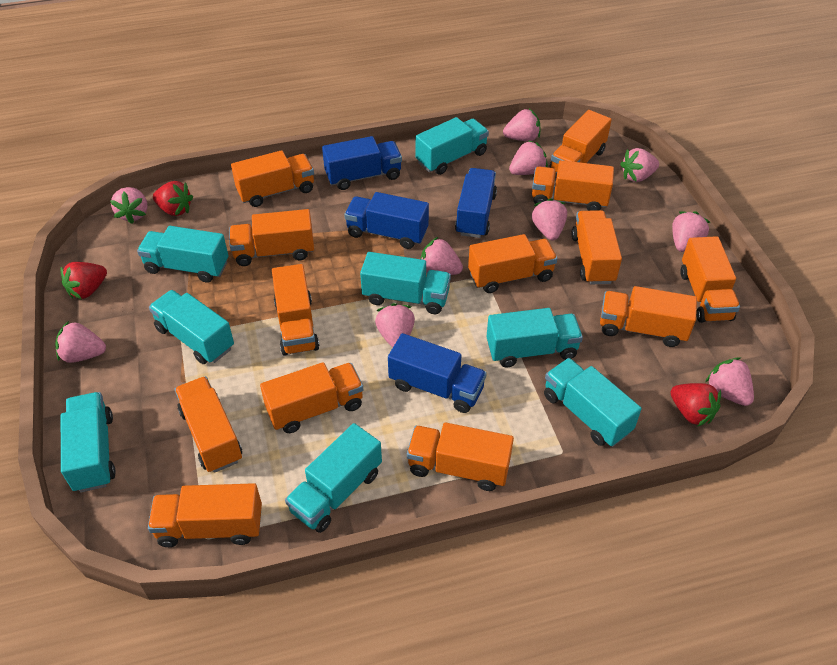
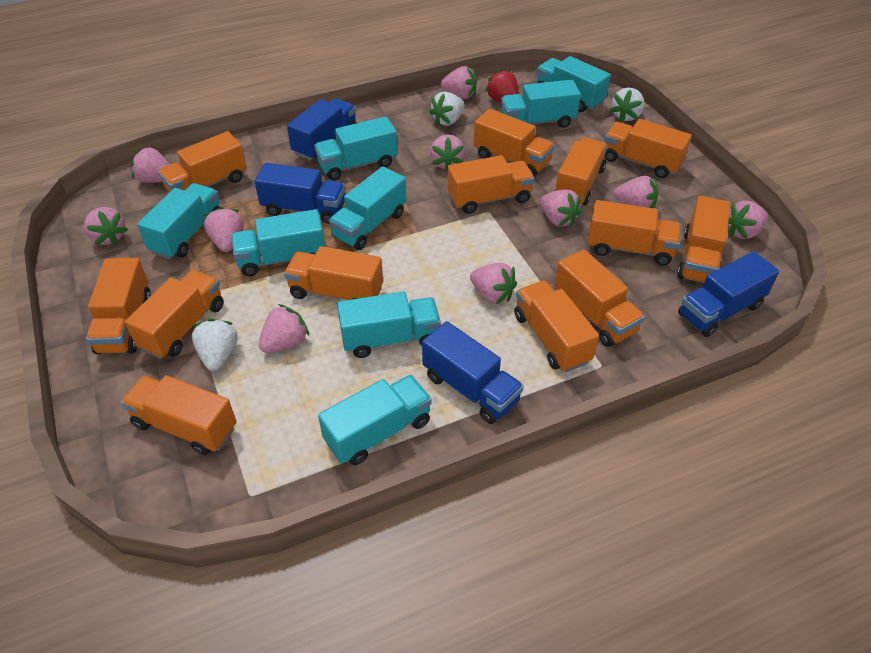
red strawberry: 3 -> 1
white strawberry: 0 -> 3

